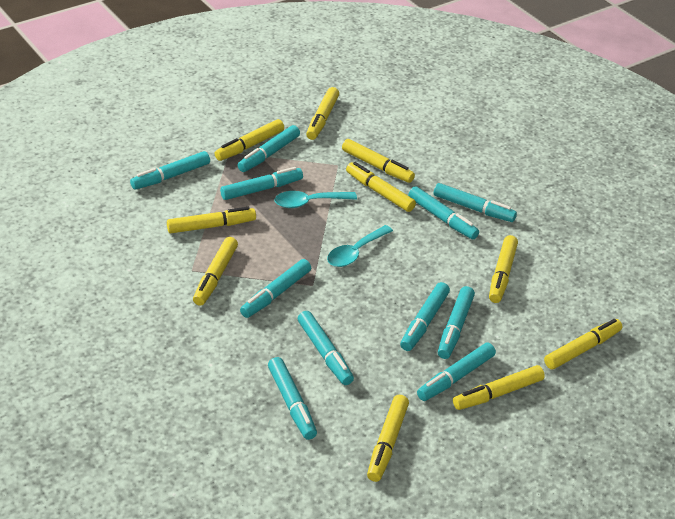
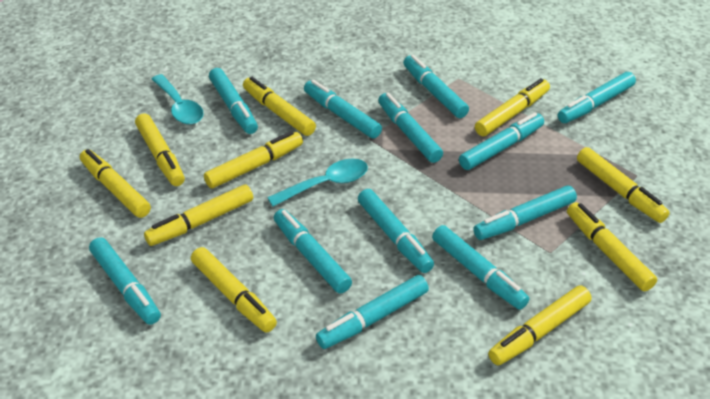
turquoise marker: 11 -> 12

